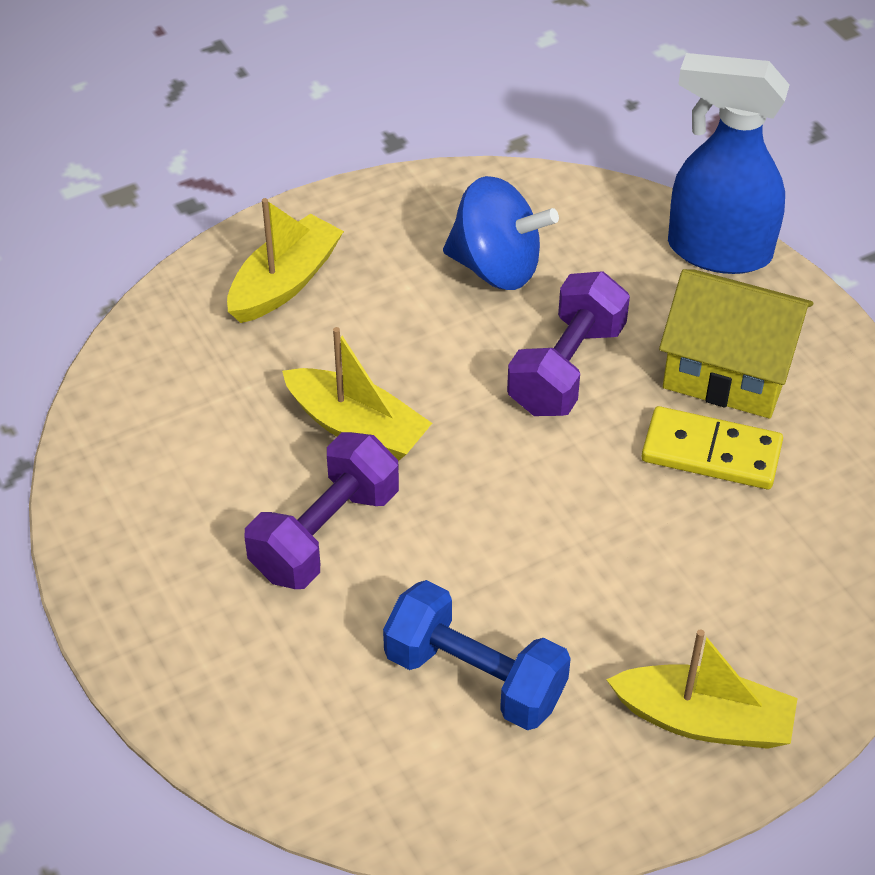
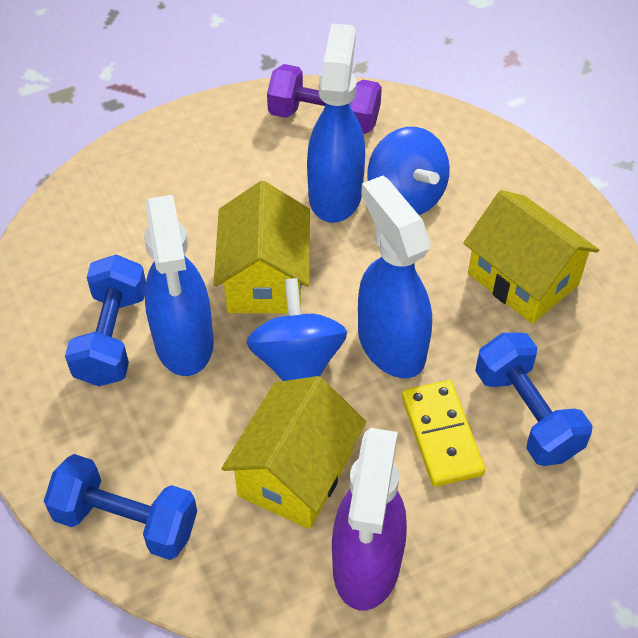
blue dumbbell: 1 -> 3
blue spinning top: 1 -> 2
blue spray bottle: 1 -> 3
purple dumbbell: 2 -> 1
purple spray bottle: 0 -> 1
yellow boat: 3 -> 0
yellow house: 1 -> 3

